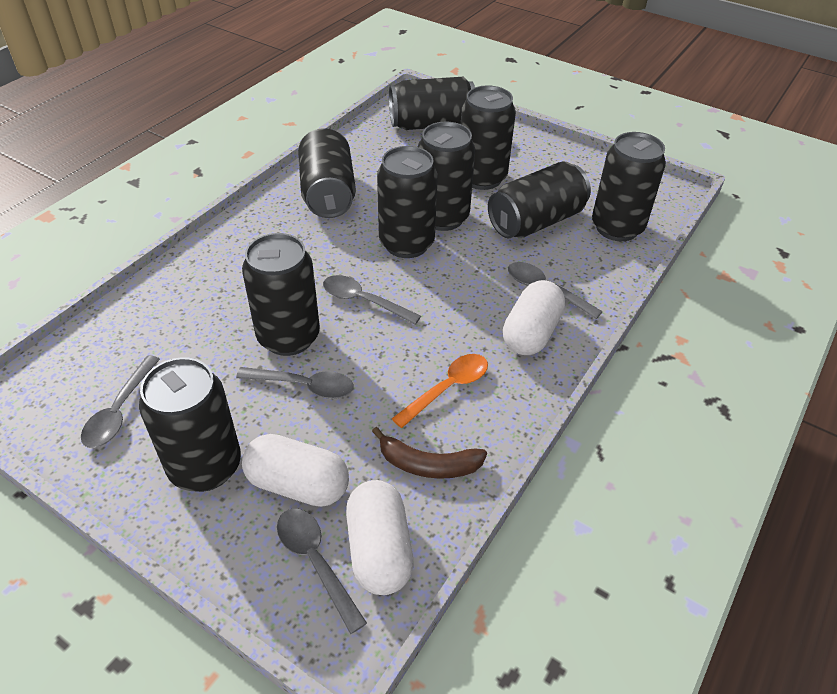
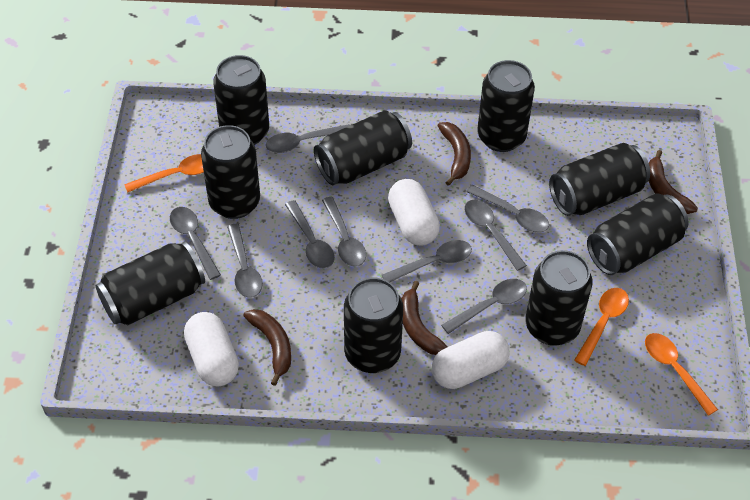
brown banana: 1 -> 4
grey spoon: 5 -> 9
orange spoon: 1 -> 3

